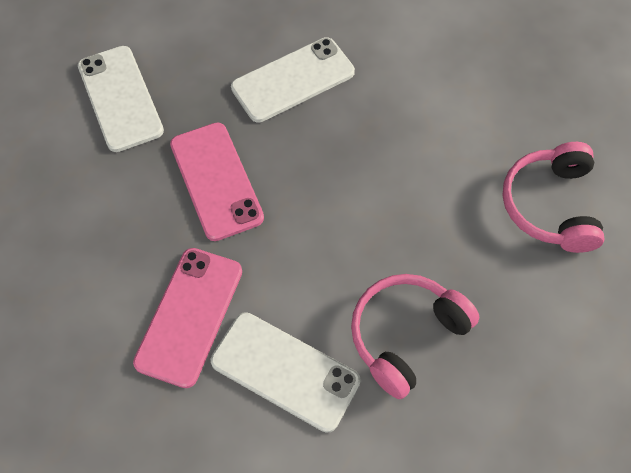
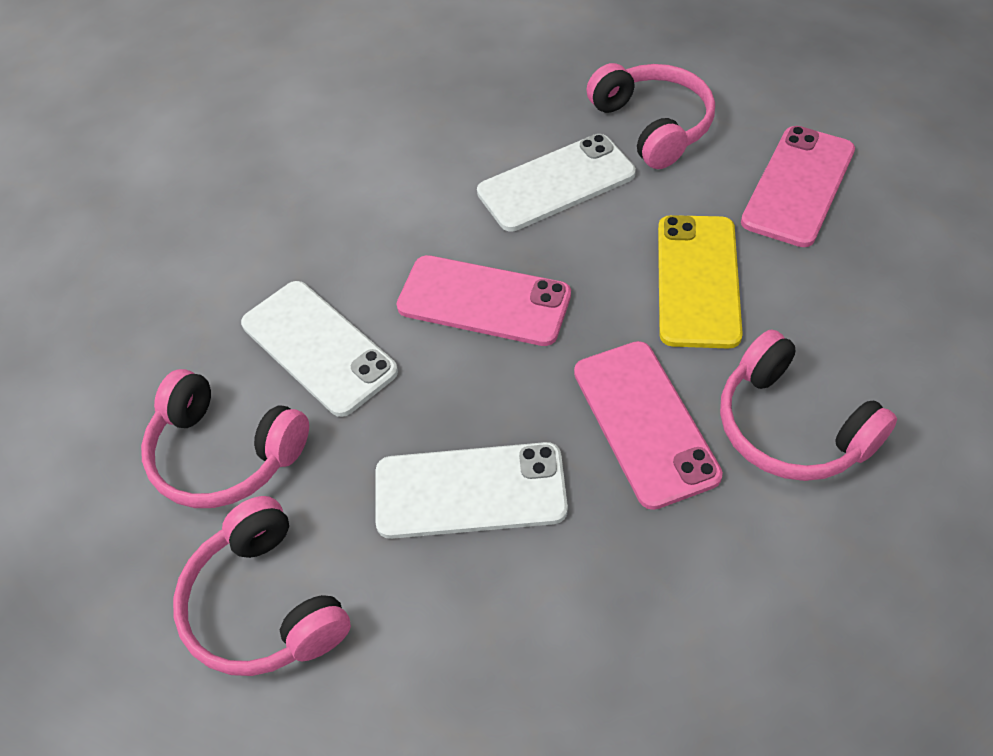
pink headphones: 2 -> 4
pink phone: 2 -> 3
yellow phone: 0 -> 1

